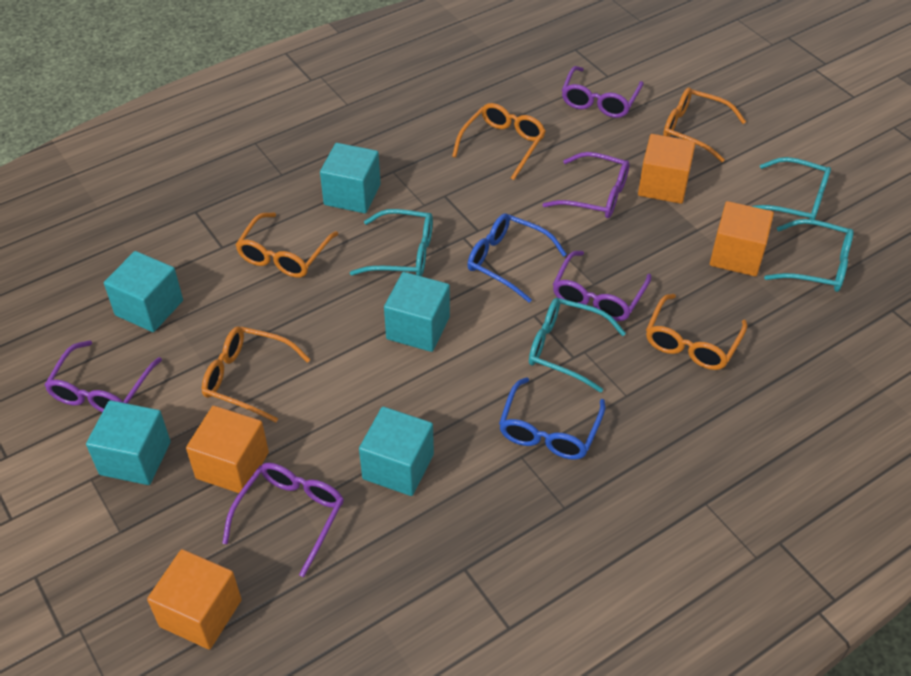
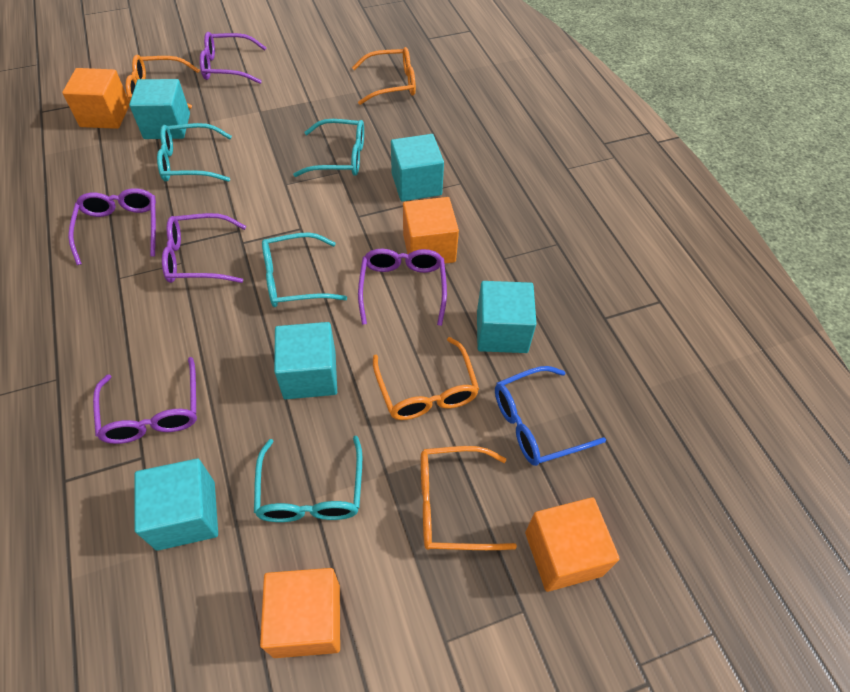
blue glasses: 2 -> 1
orange glasses: 5 -> 4

